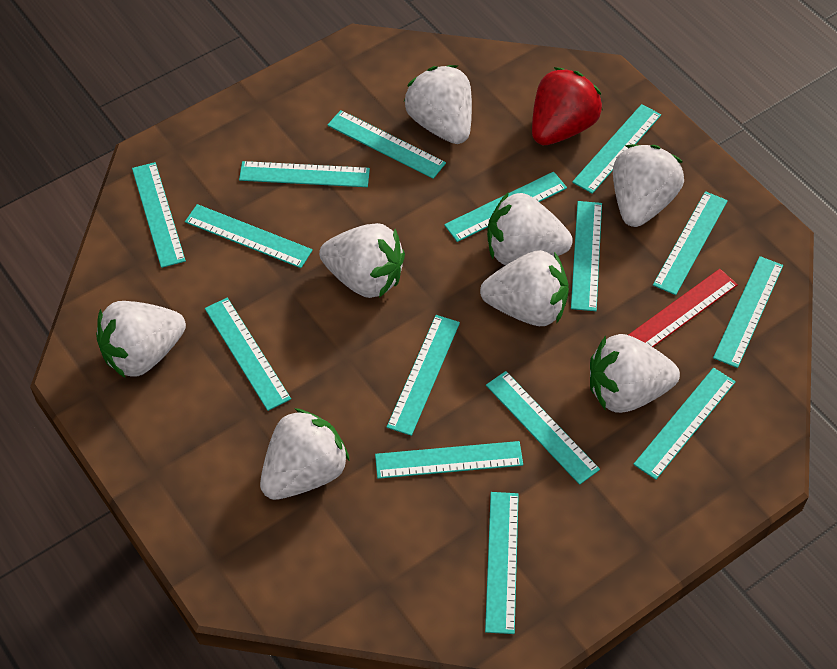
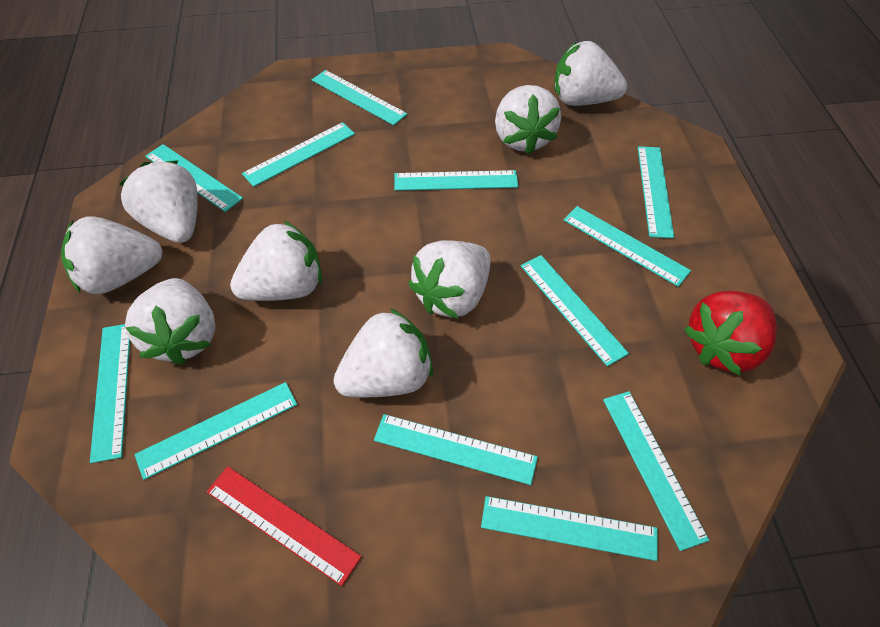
turquoise ruler: 15 -> 12

